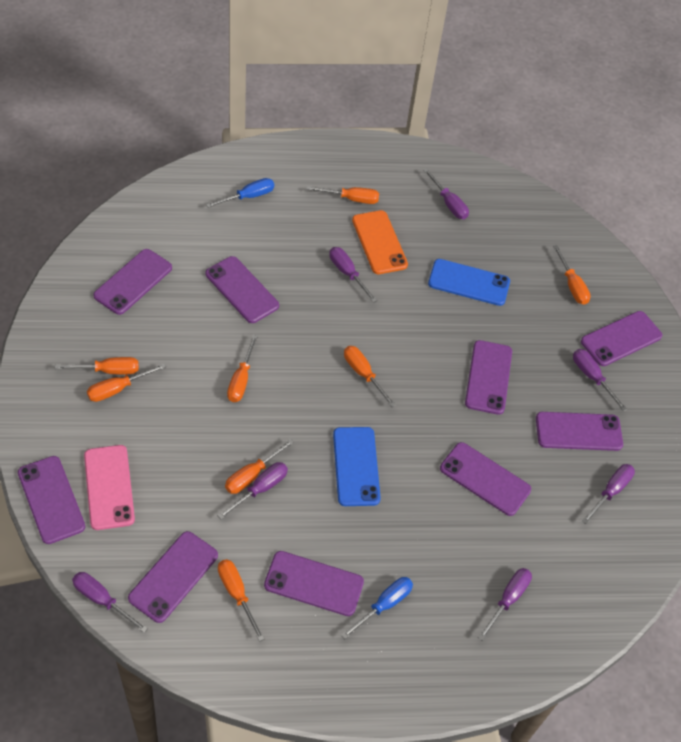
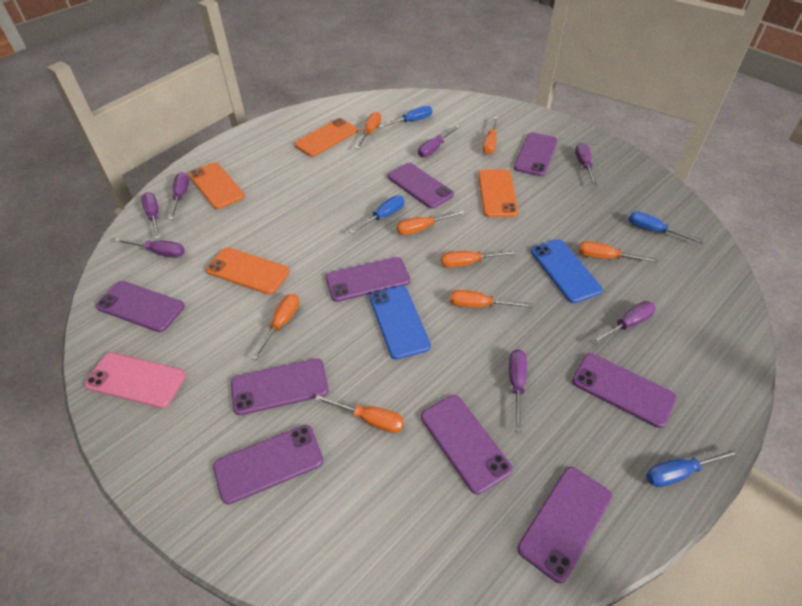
blue screwdriver: 2 -> 4
orange phone: 1 -> 4

